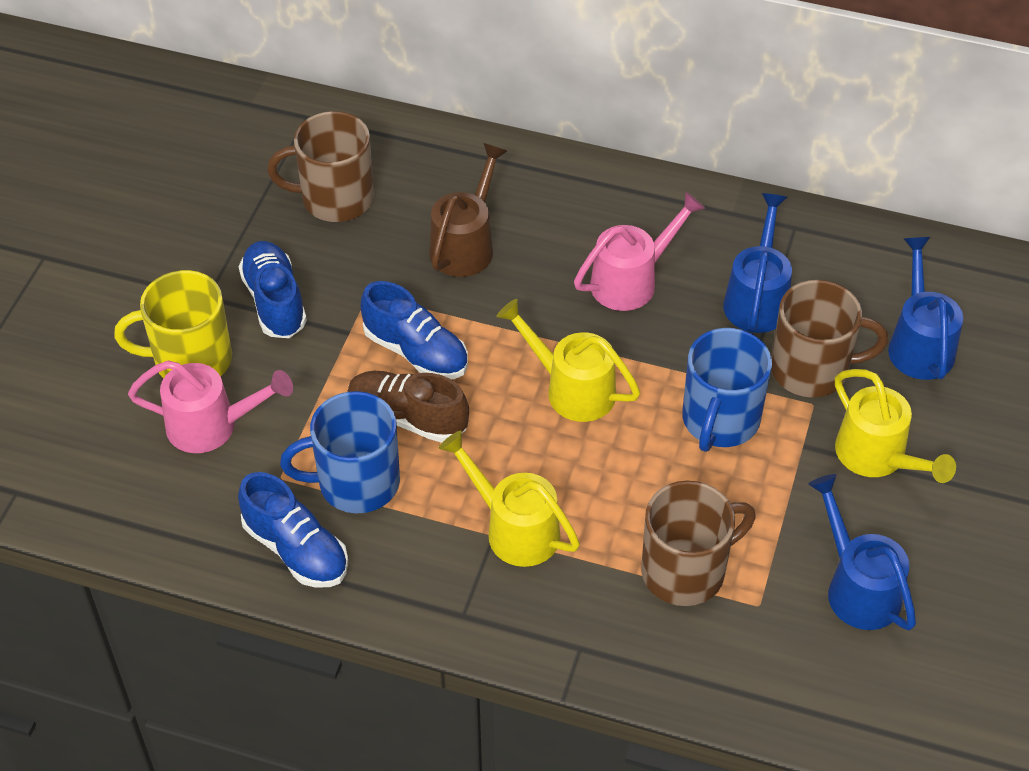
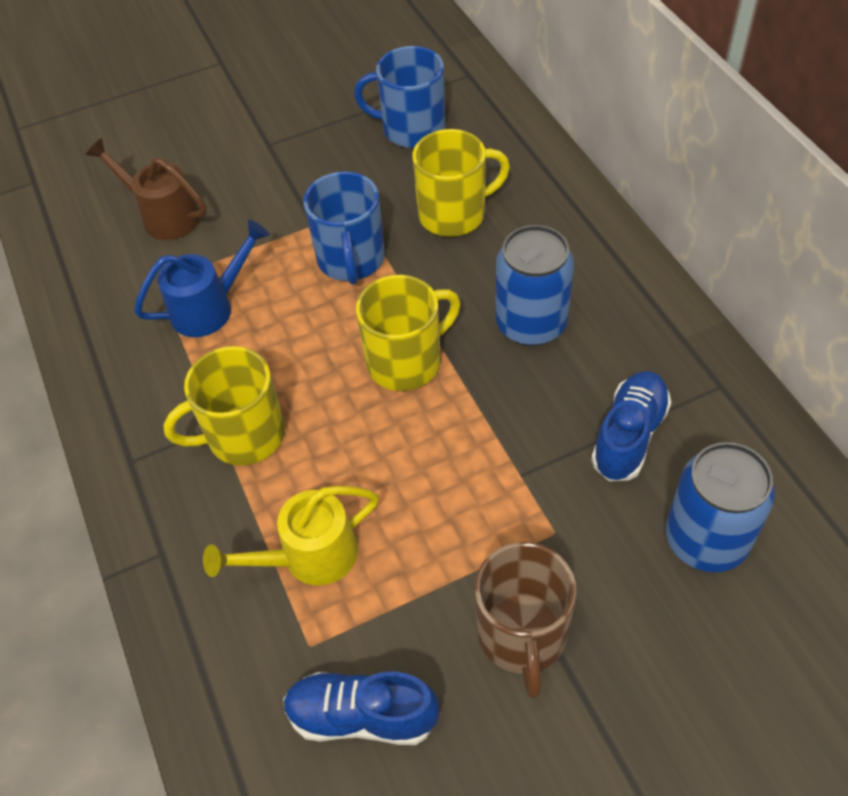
blue can: 0 -> 2
blue shoe: 3 -> 2
blue watering can: 3 -> 1
brown mug: 3 -> 1
brown shoe: 1 -> 0
pink watering can: 2 -> 0
yellow mug: 1 -> 3
yellow watering can: 3 -> 1

